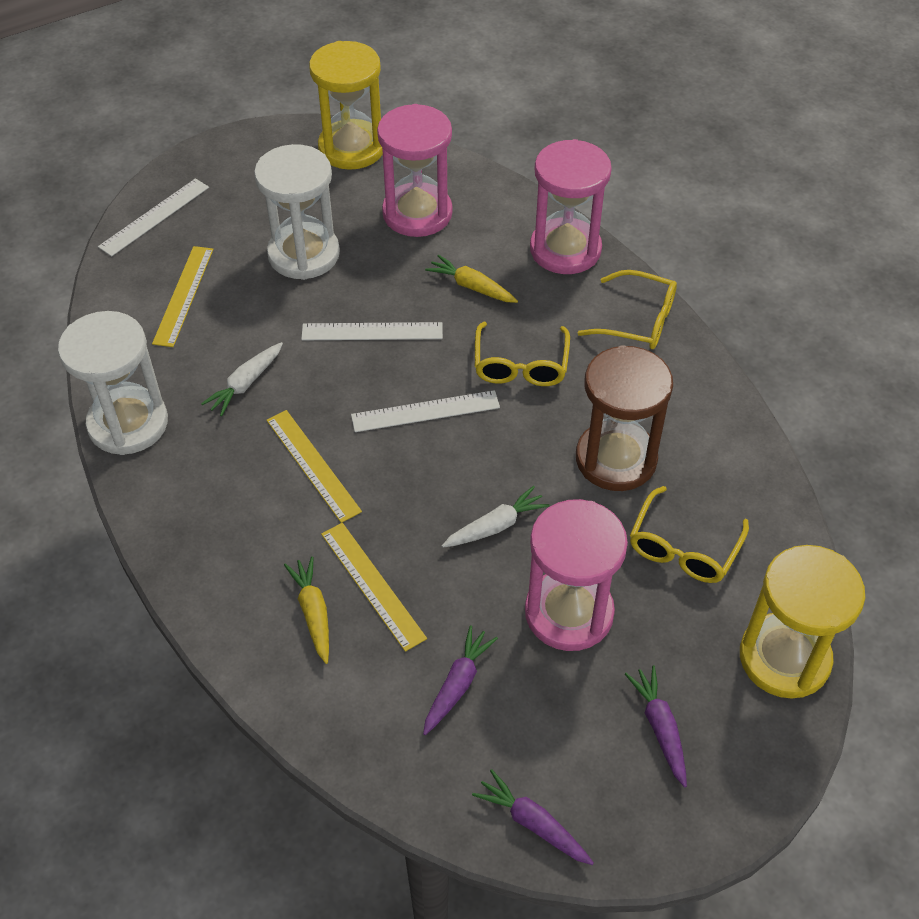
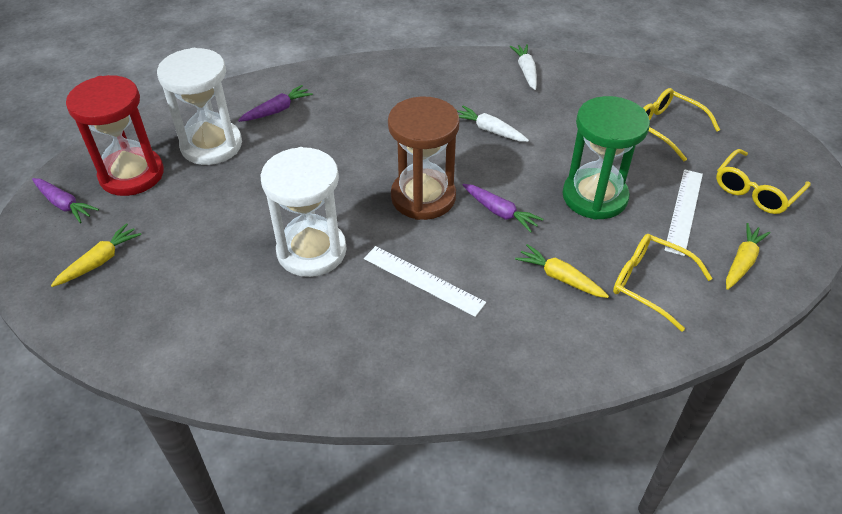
green hourglass: 0 -> 1
pink hourglass: 3 -> 0
red hourglass: 0 -> 1
white ruler: 3 -> 2
yellow carrot: 2 -> 3
yellow hourglass: 2 -> 0
yellow ruler: 3 -> 0

